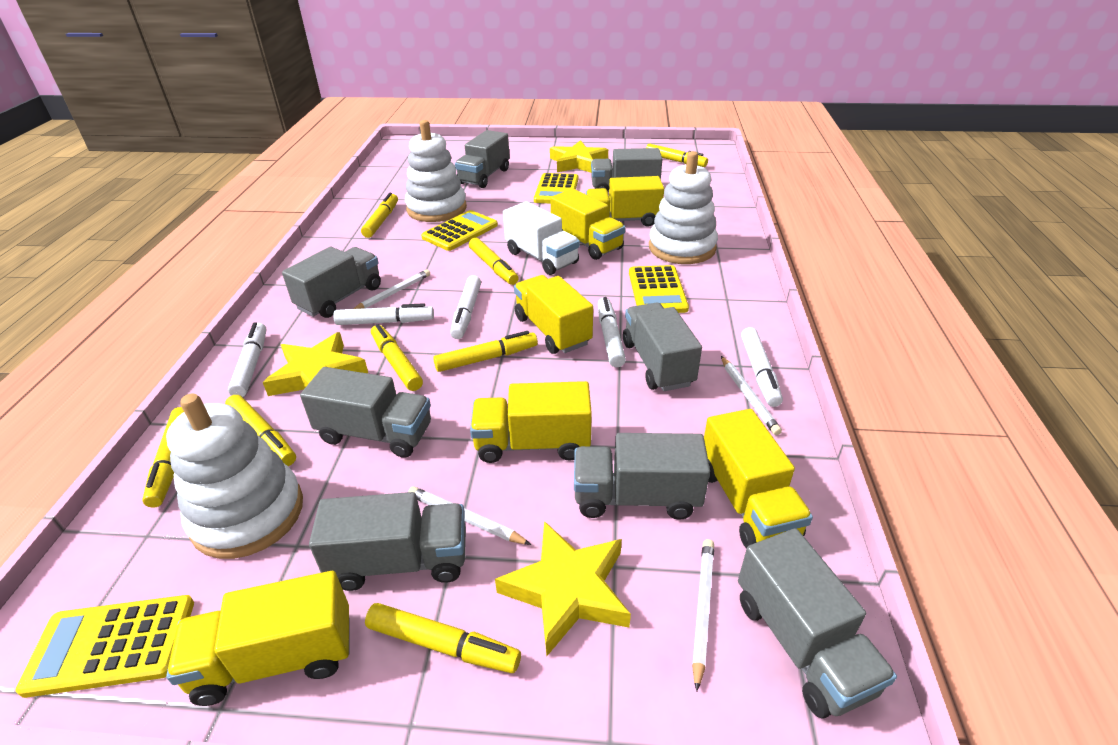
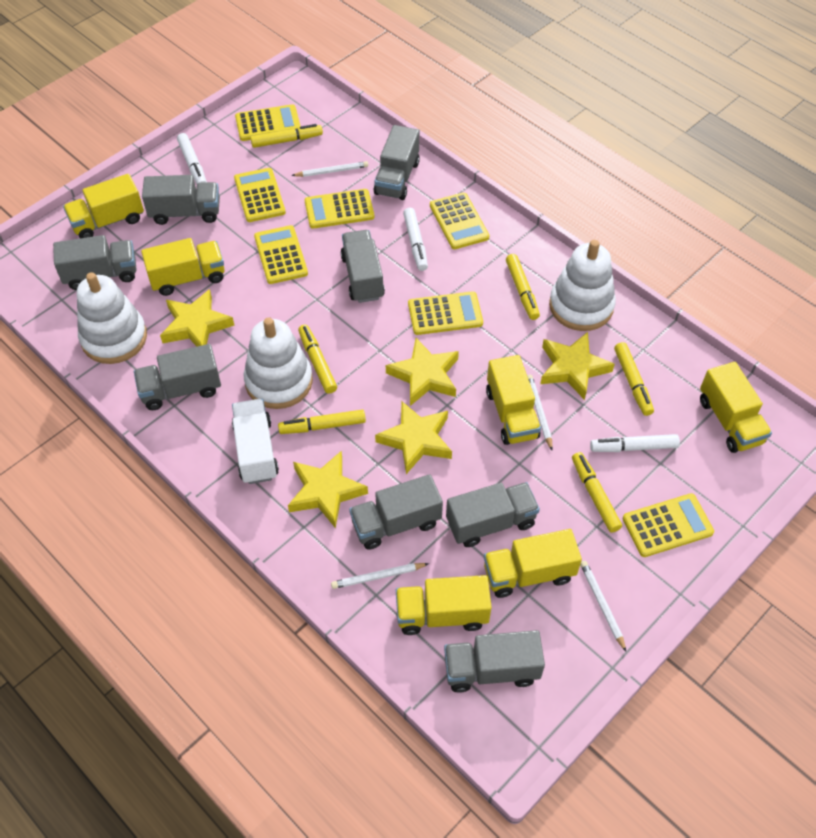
white marker: 5 -> 3
yellow calculator: 4 -> 7
yellow marker: 8 -> 6
yellow star: 3 -> 5

